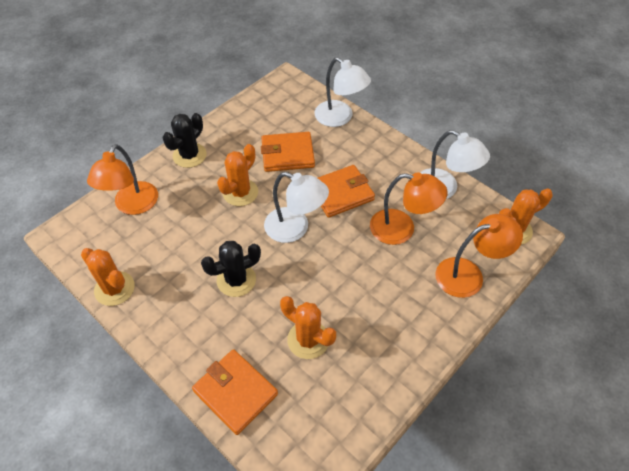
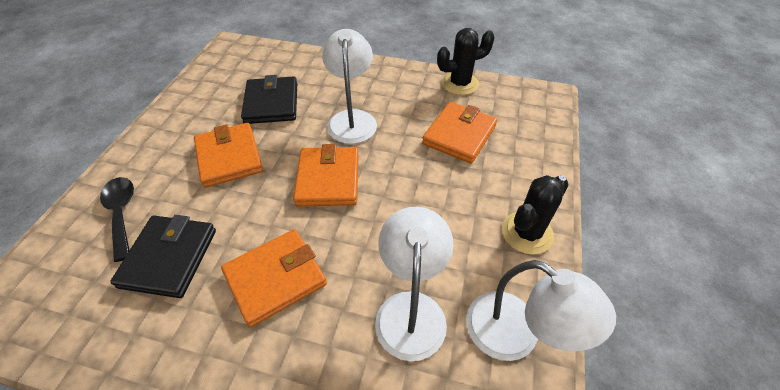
black spoon: 0 -> 1
black wallet: 0 -> 2
orange cactus: 4 -> 0
orange lamp: 3 -> 0
orange wallet: 3 -> 4

